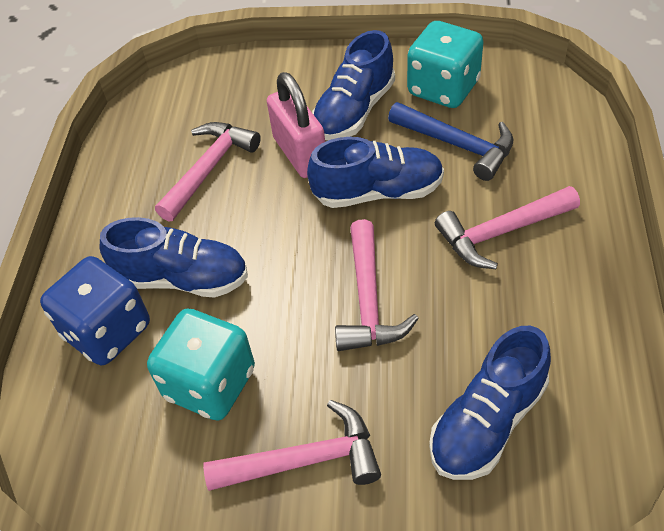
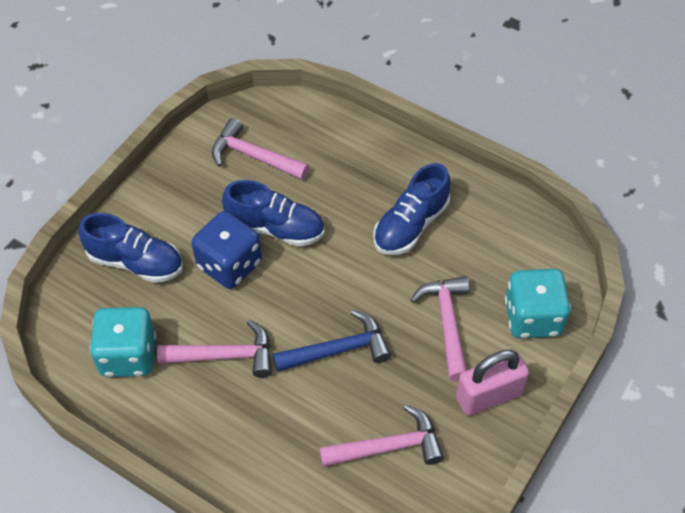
blue shoe: 4 -> 3

